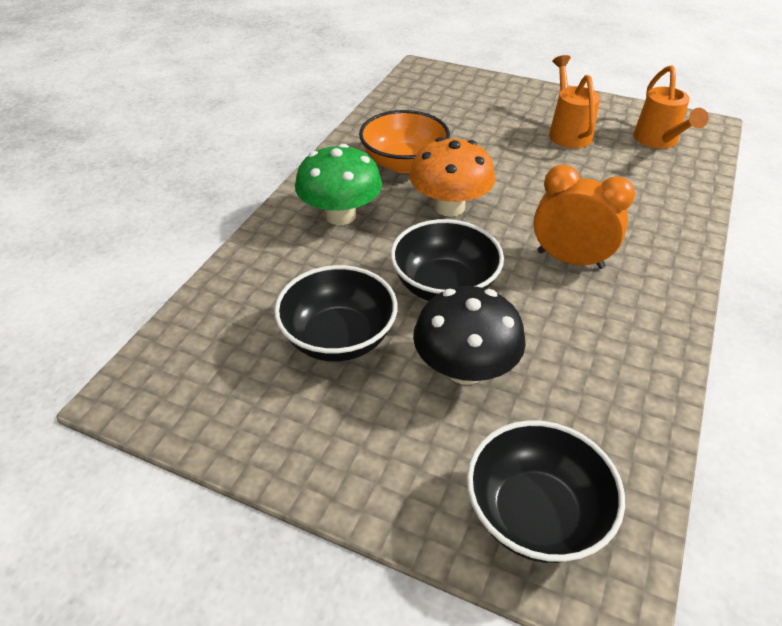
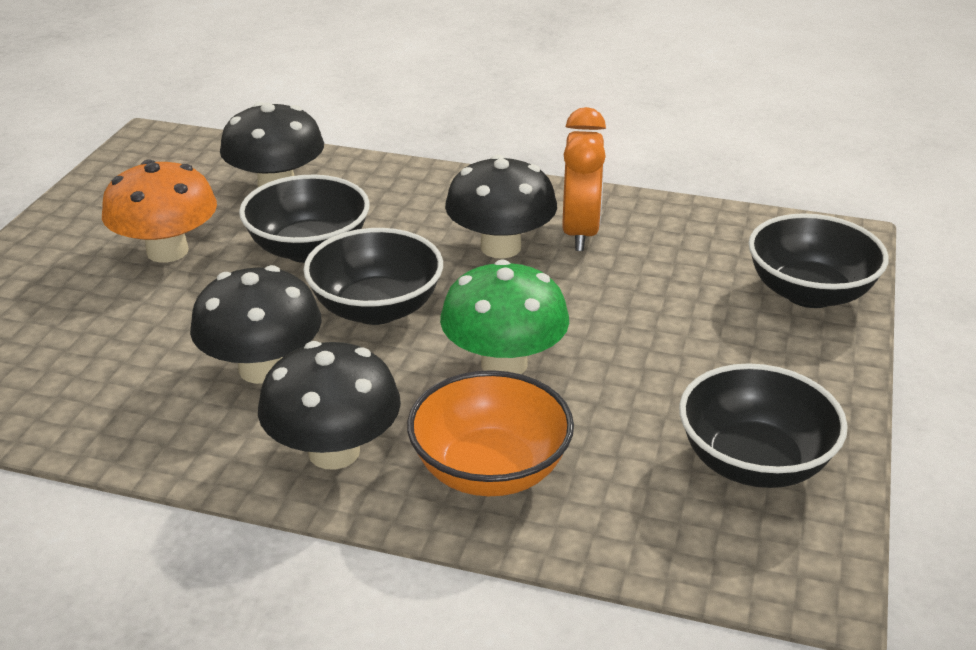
black bowl: 3 -> 4
black mushroom: 1 -> 4
orange watering can: 2 -> 0

